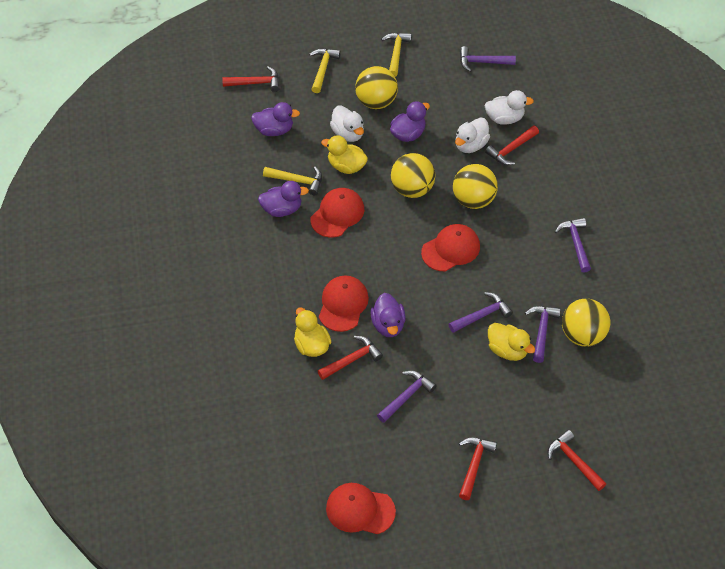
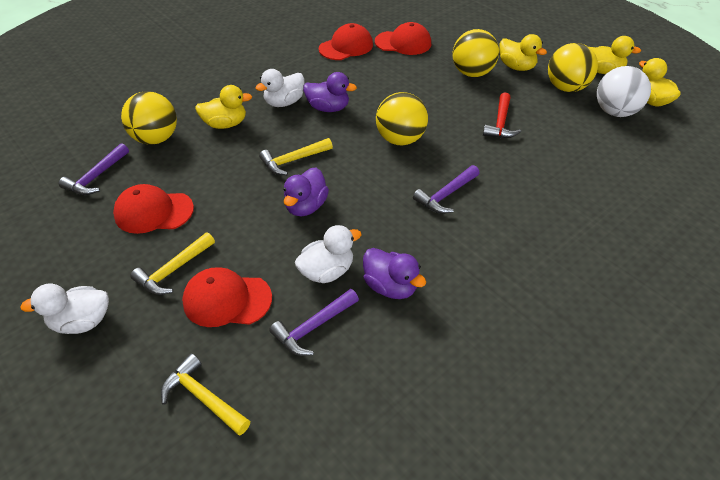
purple duck: 4 -> 3
purple hammer: 5 -> 3
red hammer: 5 -> 1
white ball: 0 -> 1
yellow duck: 3 -> 4

